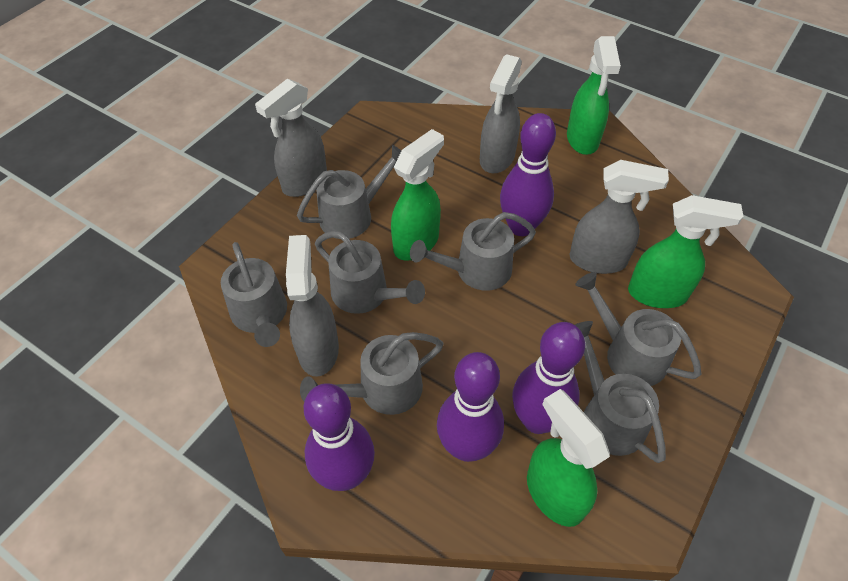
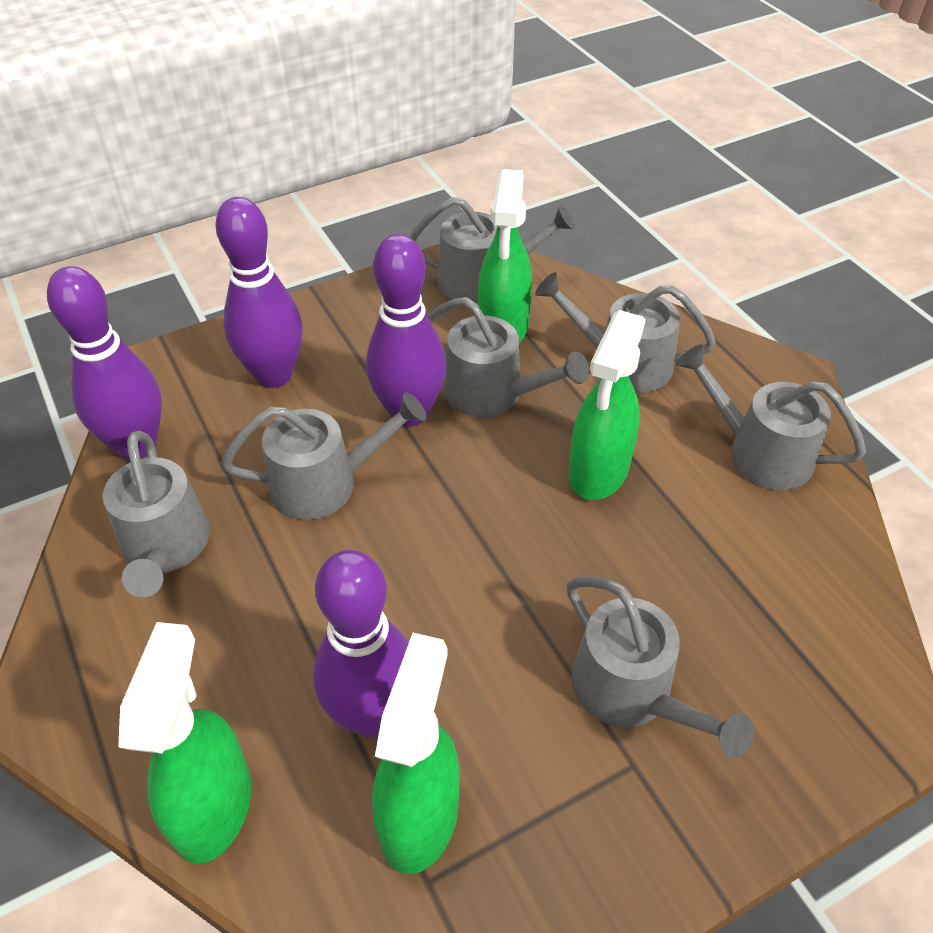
grey spray bottle: 4 -> 0

